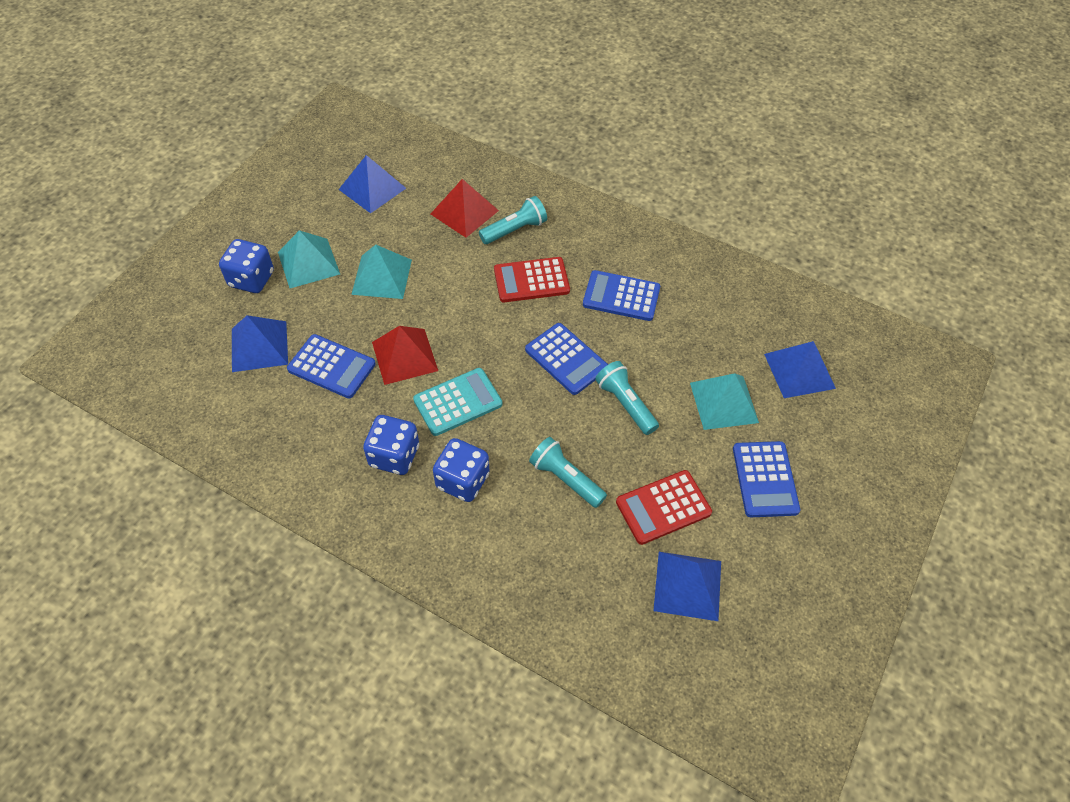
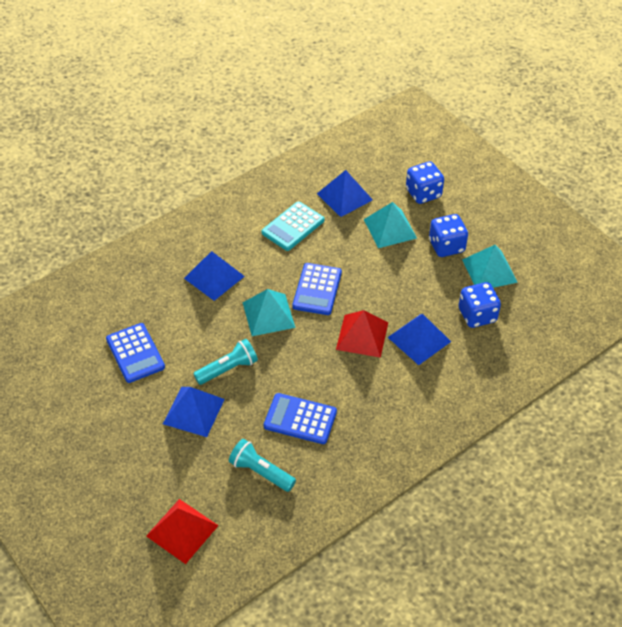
blue calculator: 4 -> 3
red calculator: 2 -> 0
turquoise flashlight: 3 -> 2

